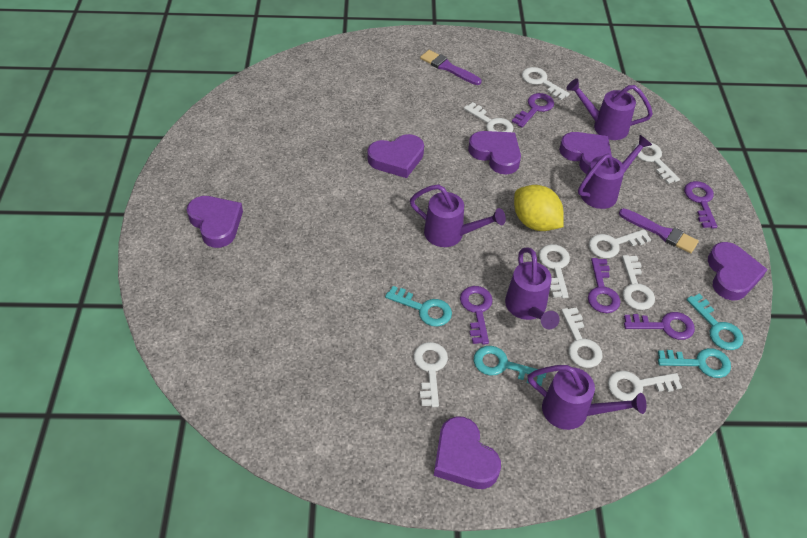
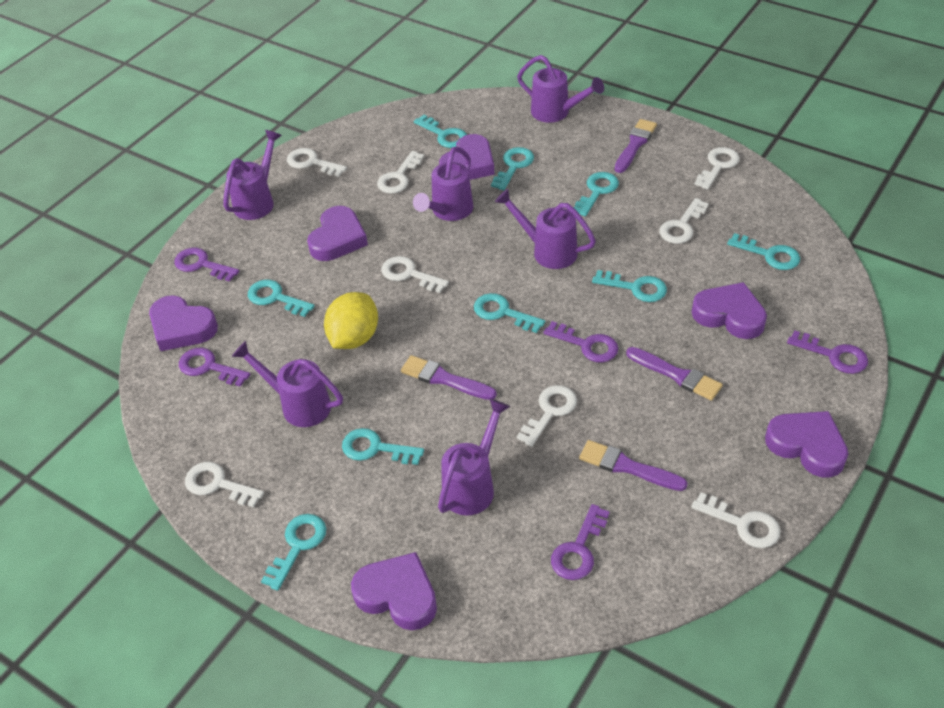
purple brush: 2 -> 4
purple watering can: 5 -> 6
turquoise key: 4 -> 9
white key: 9 -> 8

